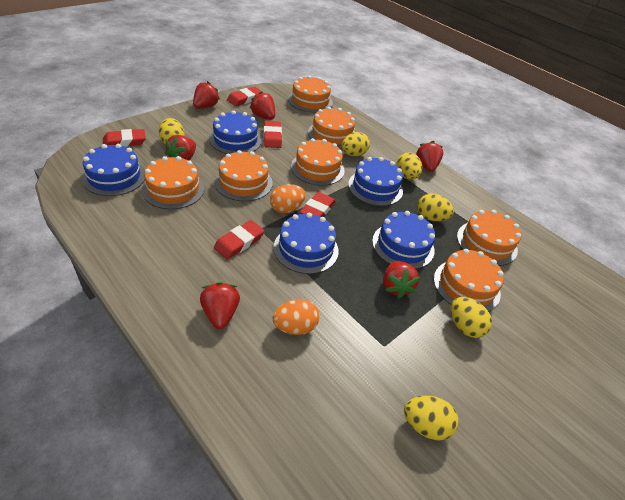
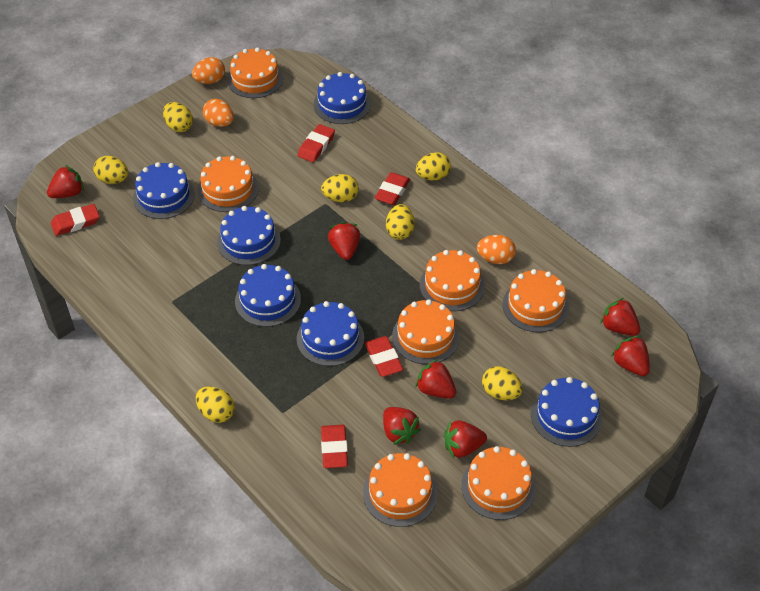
blue cake: 5 -> 6
orange egg: 2 -> 3
red strawberry: 6 -> 7
yellow egg: 6 -> 7

